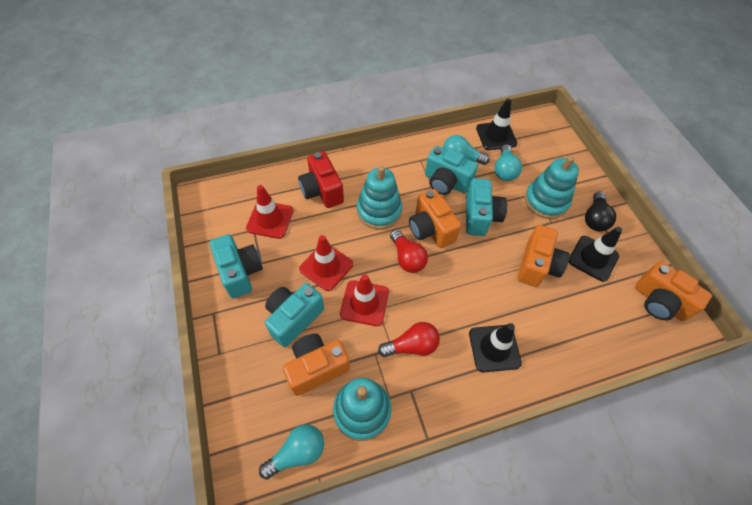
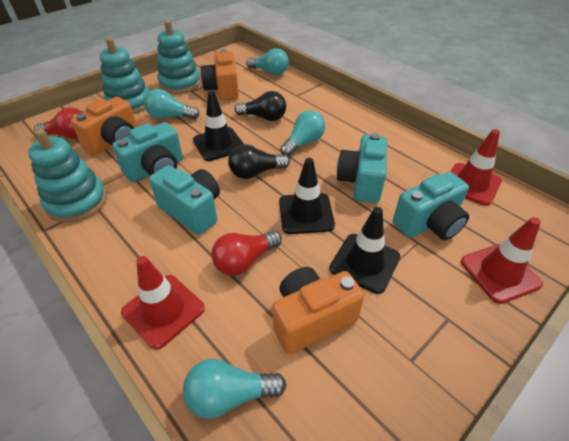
black light bulb: 1 -> 2
orange camera: 4 -> 3
red camera: 1 -> 0
turquoise light bulb: 3 -> 4

